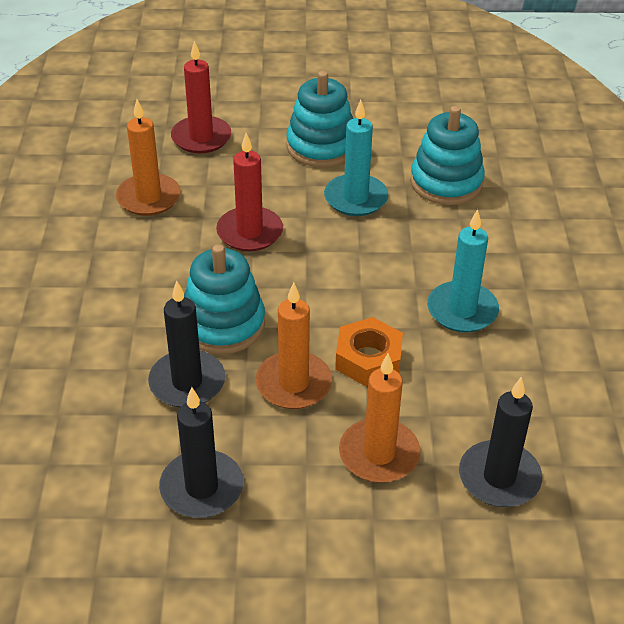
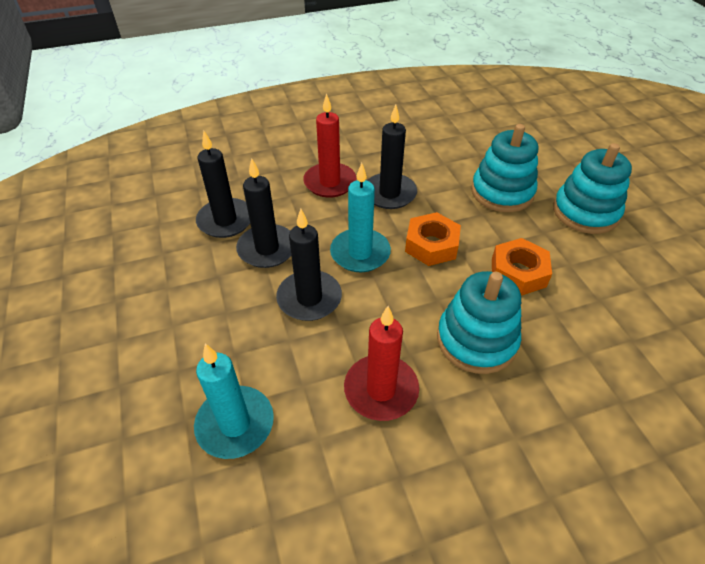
black candle: 3 -> 4
orange candle: 3 -> 0
orange nut: 1 -> 2

